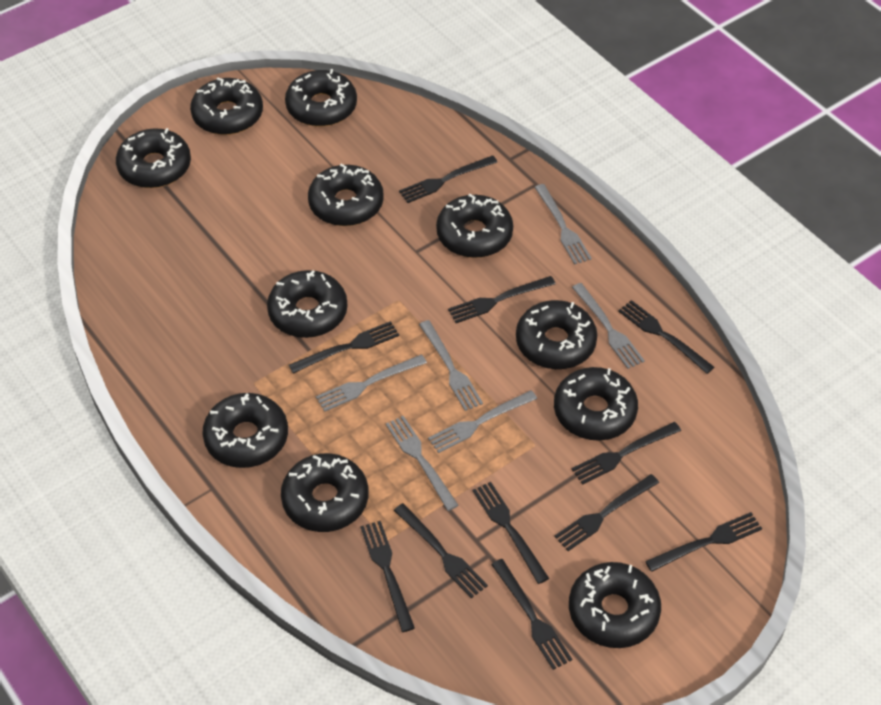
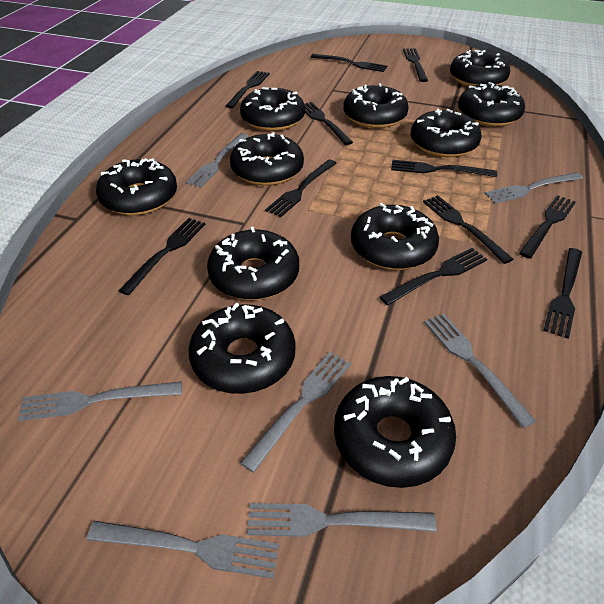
grey fork: 6 -> 7

